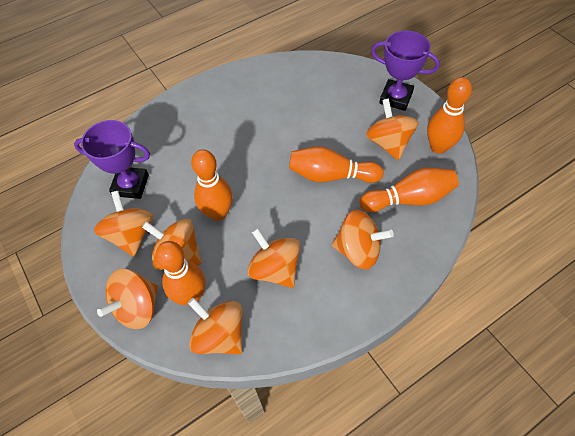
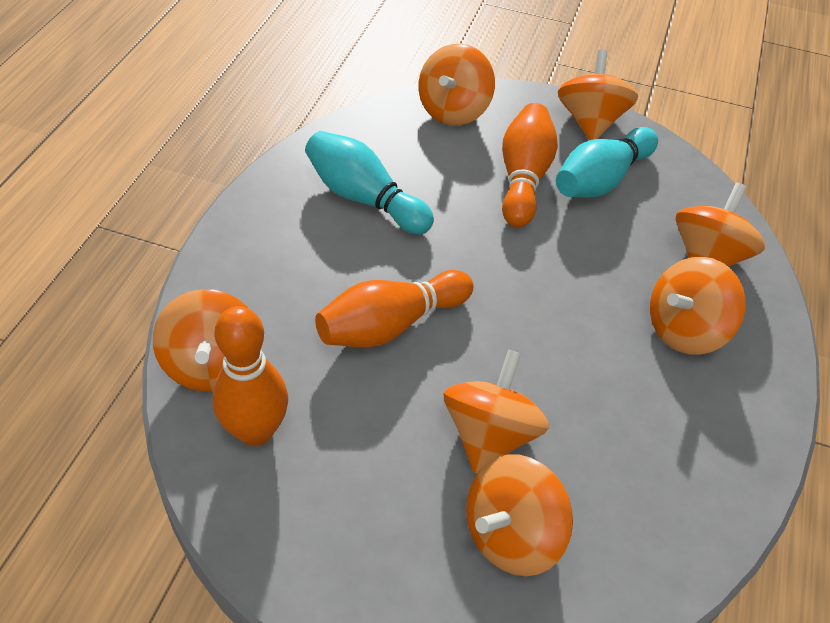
orange bowling pin: 5 -> 3
purple trophy: 2 -> 0
turquoise bowling pin: 0 -> 2

